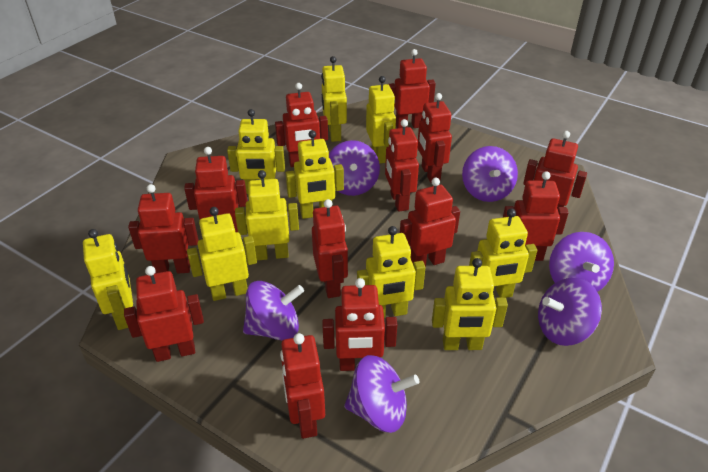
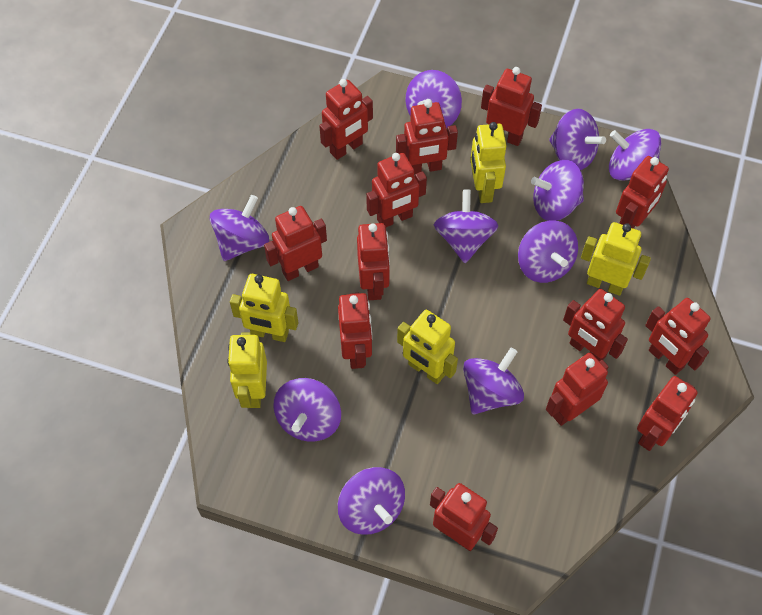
purple spinning top: 6 -> 10
yellow robot: 10 -> 5

